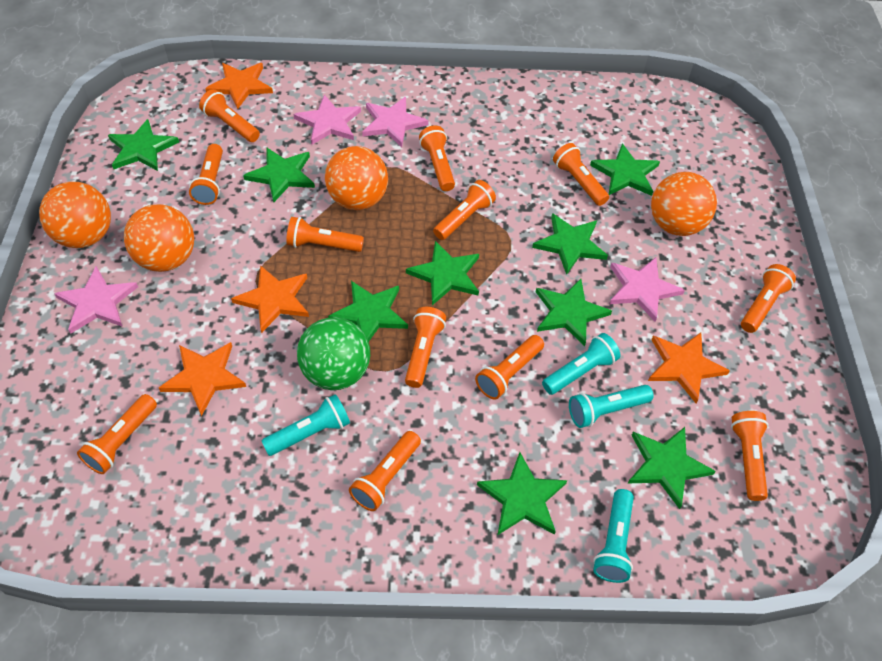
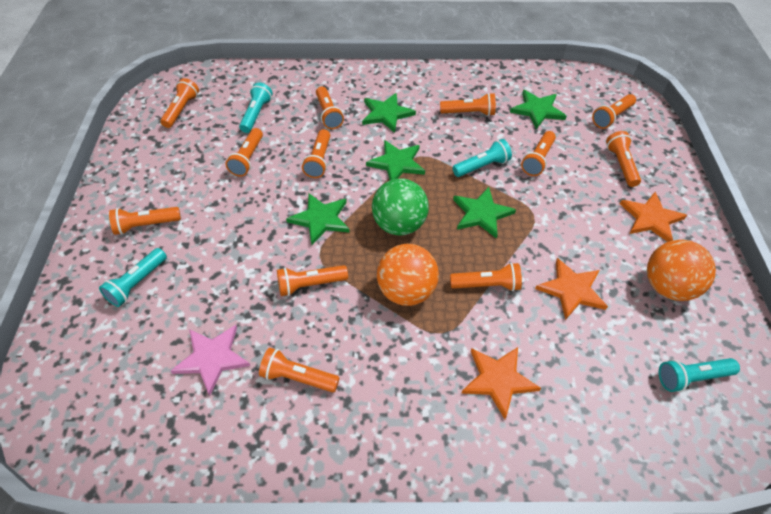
green star: 9 -> 5
orange ball: 4 -> 2
orange star: 4 -> 3
pink star: 4 -> 1

